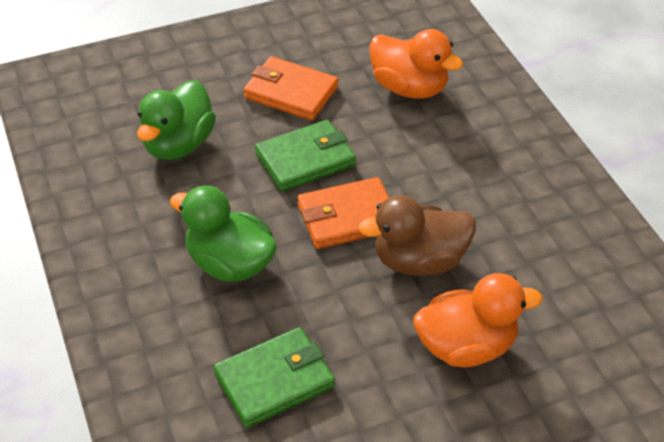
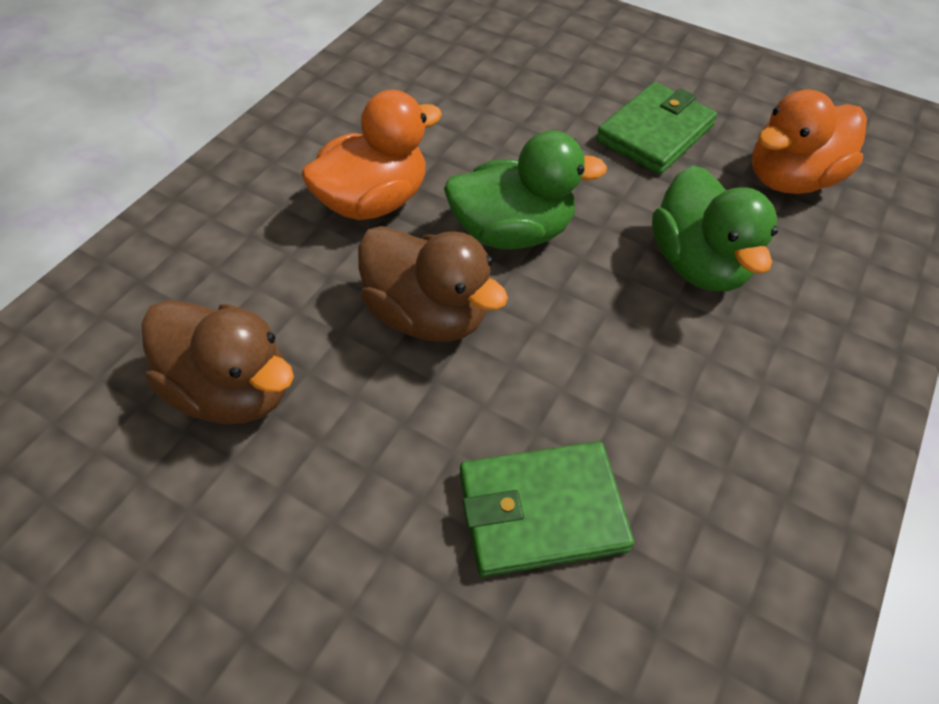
brown duck: 1 -> 2
orange wallet: 2 -> 0

